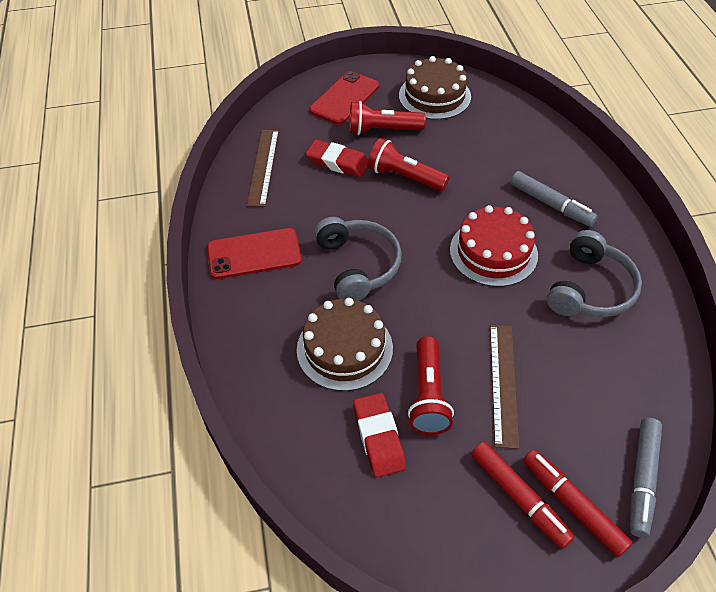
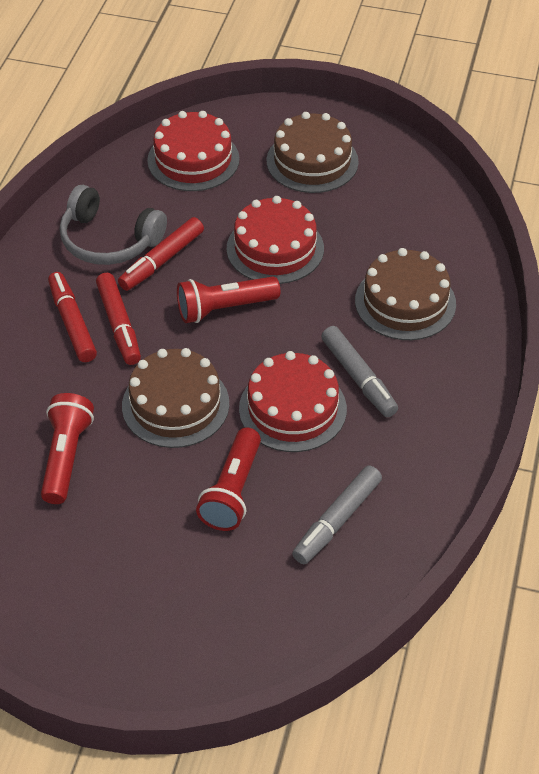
brown cake: 2 -> 3
brown ruler: 2 -> 0
grey headphones: 2 -> 1
red cake: 1 -> 3
red eraser: 2 -> 0
red marker: 2 -> 3
red phone: 2 -> 0

